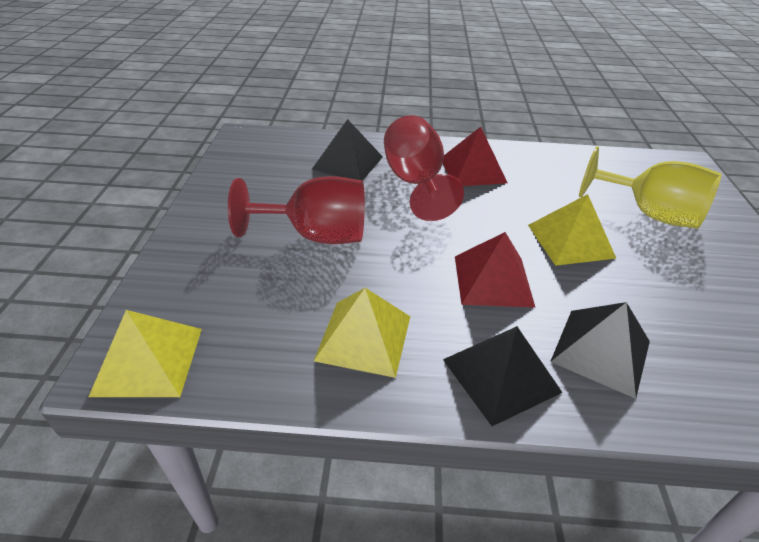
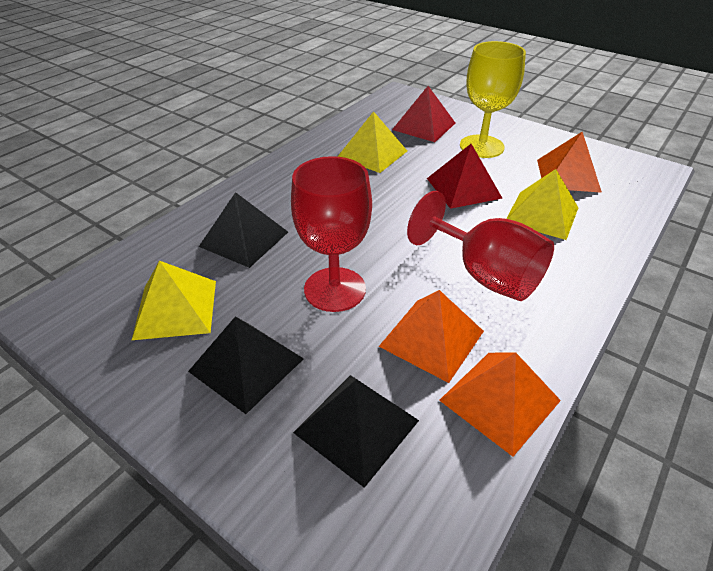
orange pyramid: 0 -> 3

